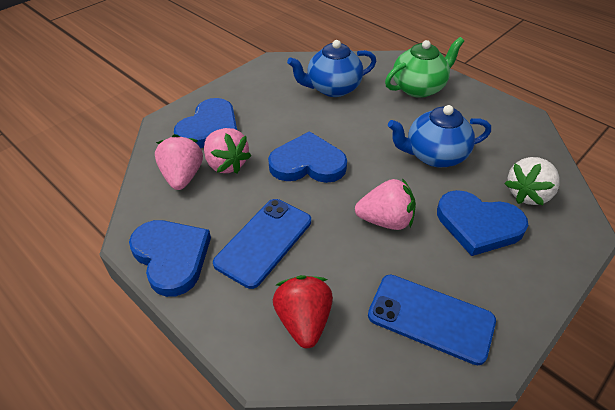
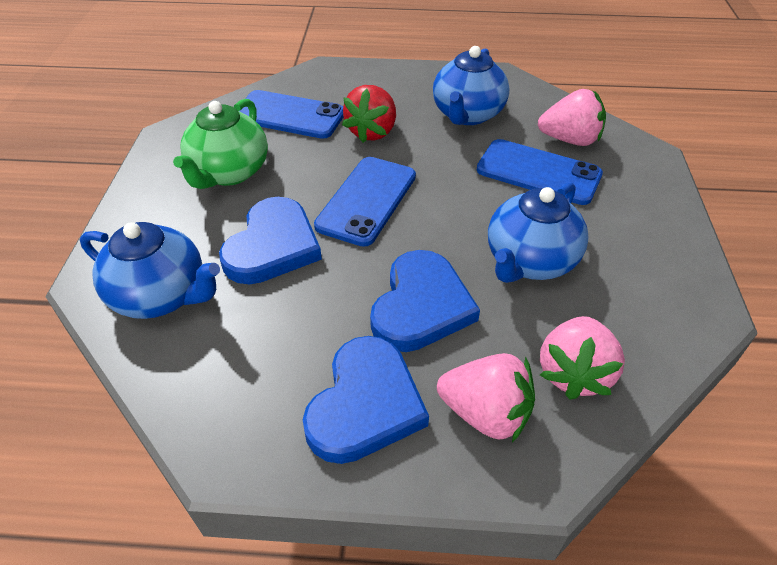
blue heart: 4 -> 3
blue phone: 2 -> 3
blue teapot: 2 -> 3
white strawberry: 1 -> 0

